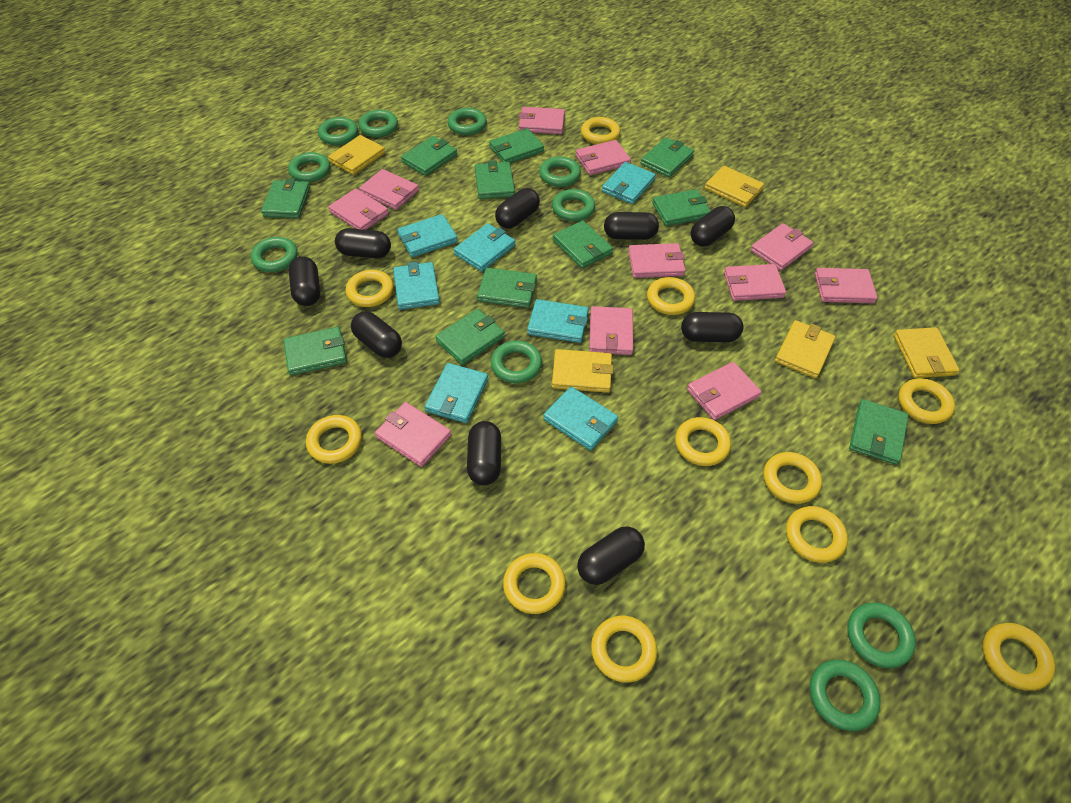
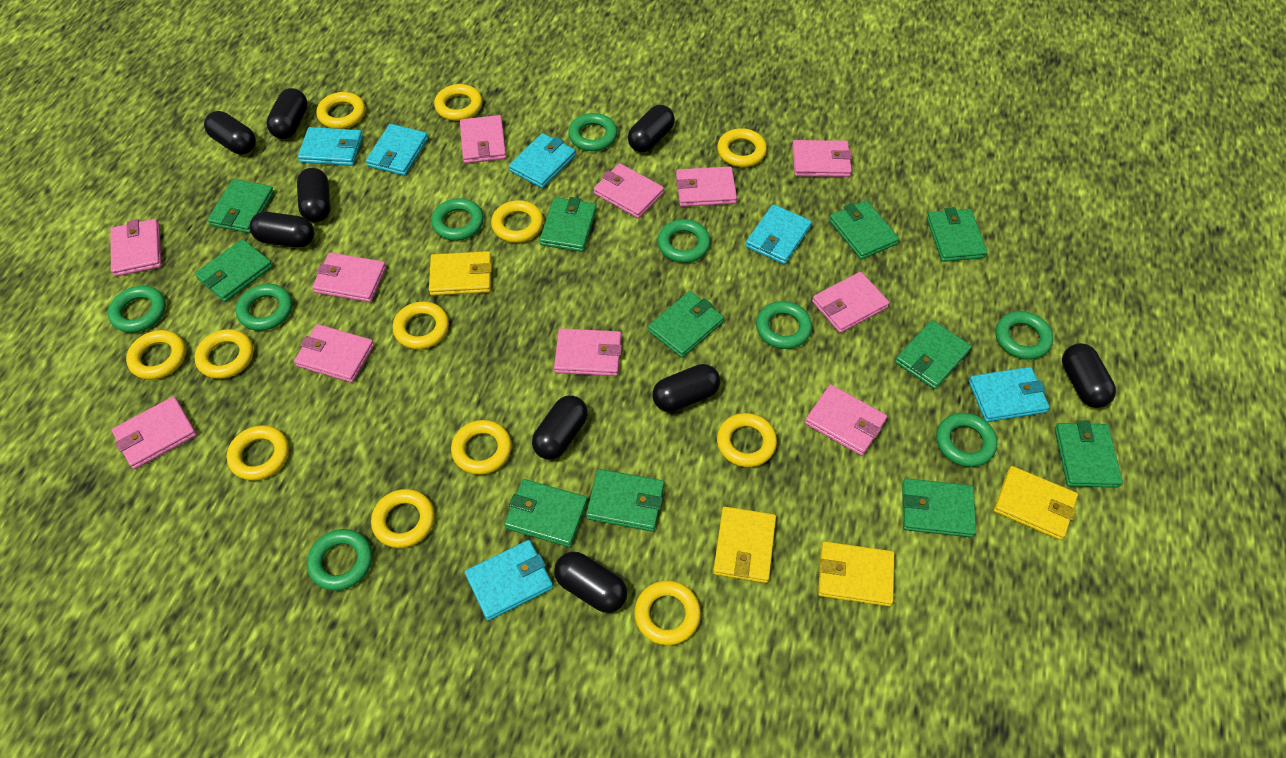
green ring: 10 -> 9
turquoise wallet: 7 -> 6
yellow ring: 11 -> 12
yellow wallet: 5 -> 4

